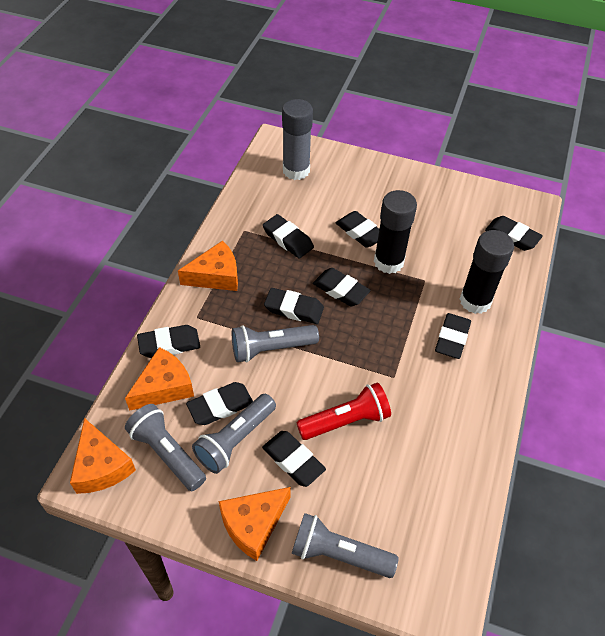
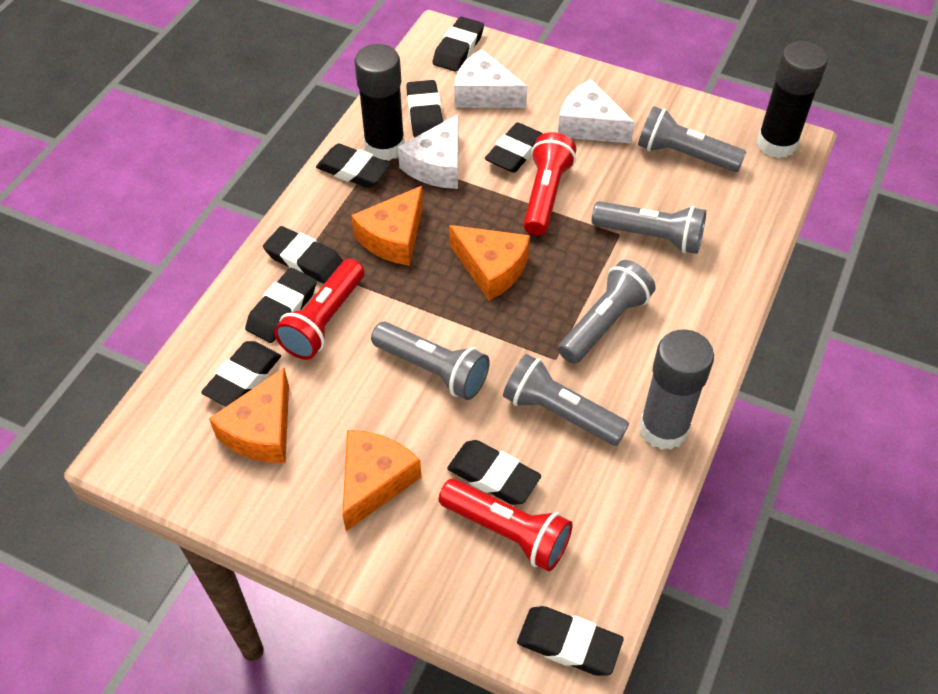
grey flashlight: 4 -> 5
red flashlight: 1 -> 3
white cheese: 0 -> 3

